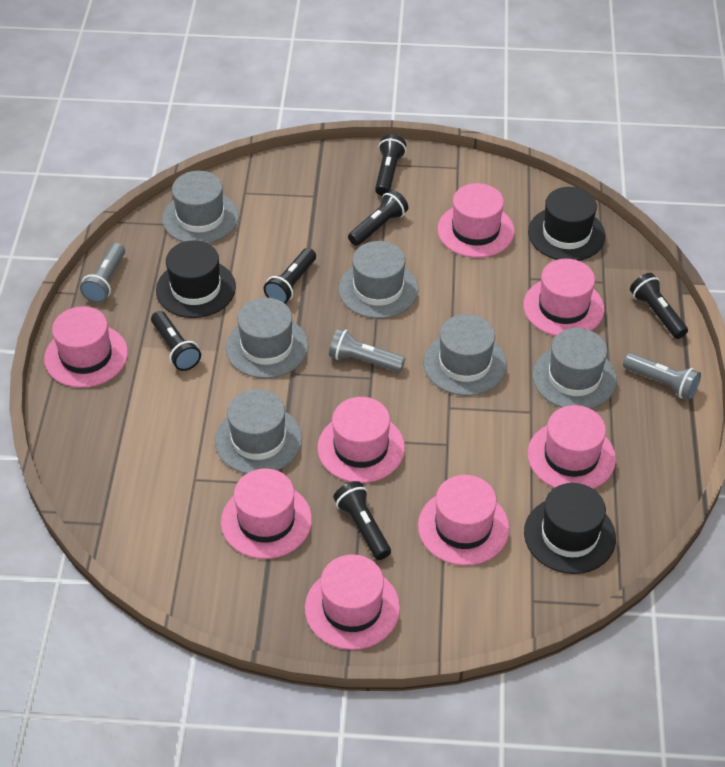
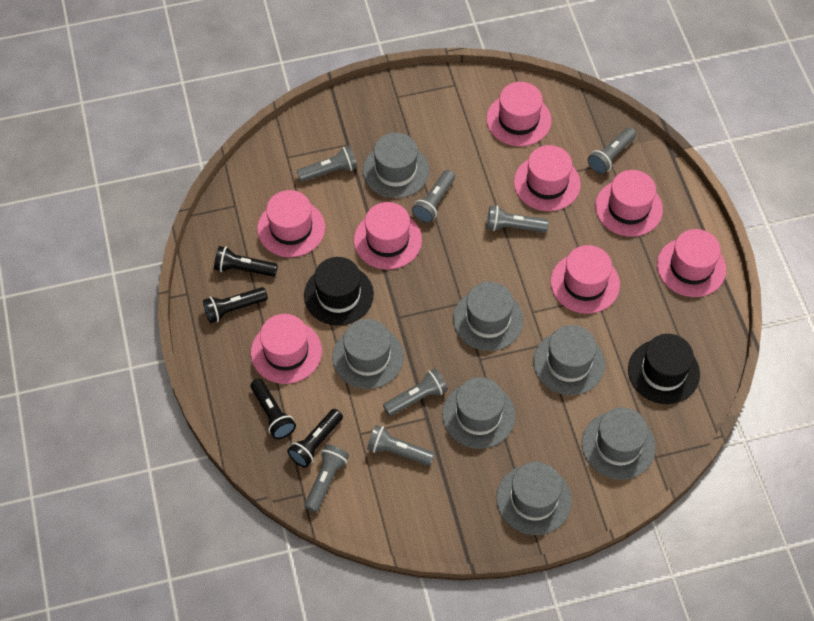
black flashlight: 6 -> 4
black hat: 3 -> 2
grey flashlight: 3 -> 7
grey hat: 6 -> 7

